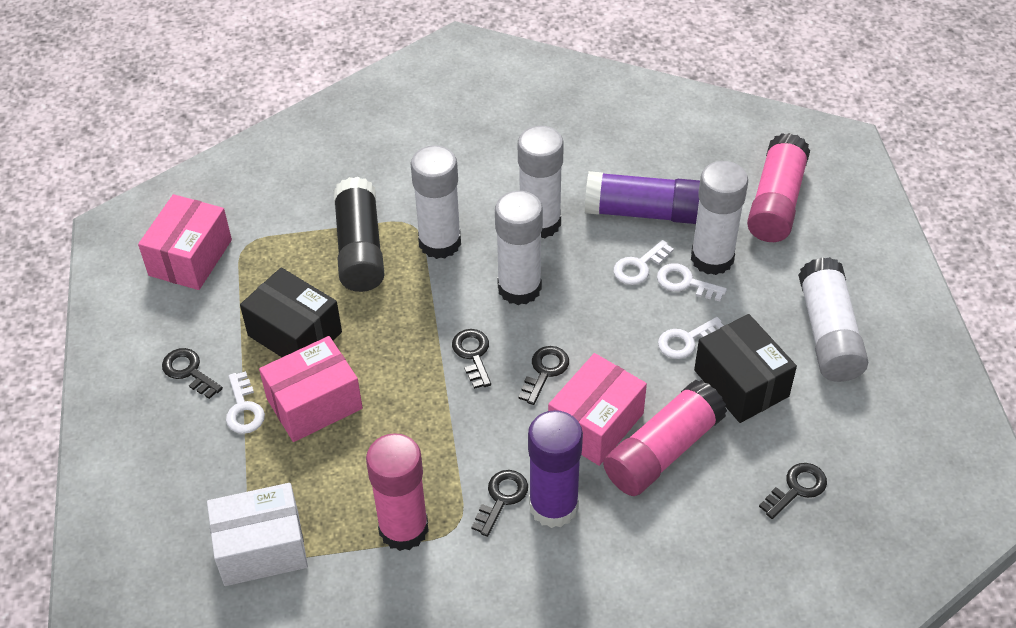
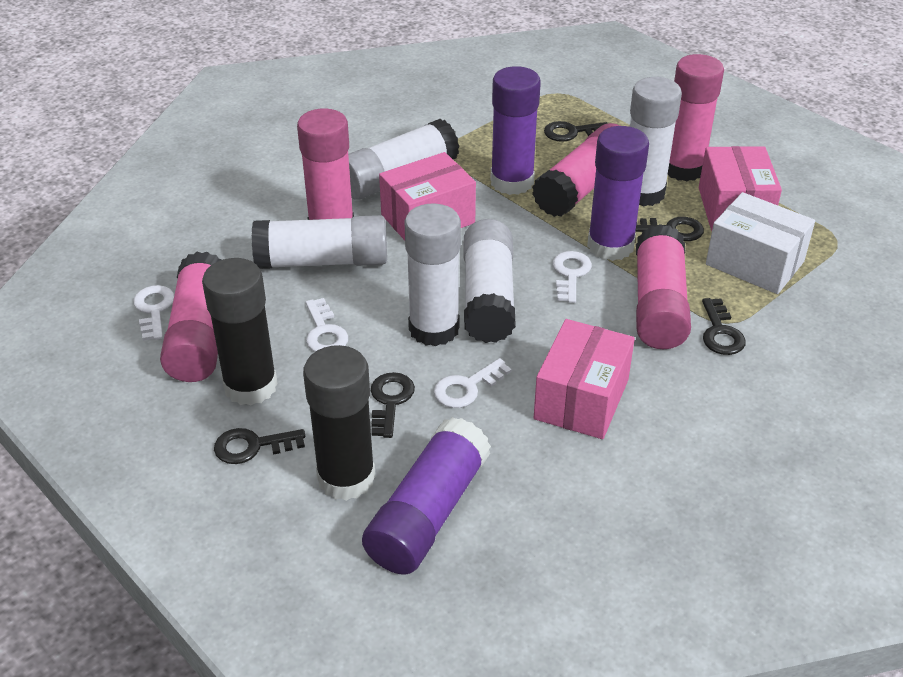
black box: 2 -> 0
black glue stick: 1 -> 2
pink glue stick: 3 -> 5
purple glue stick: 2 -> 3

